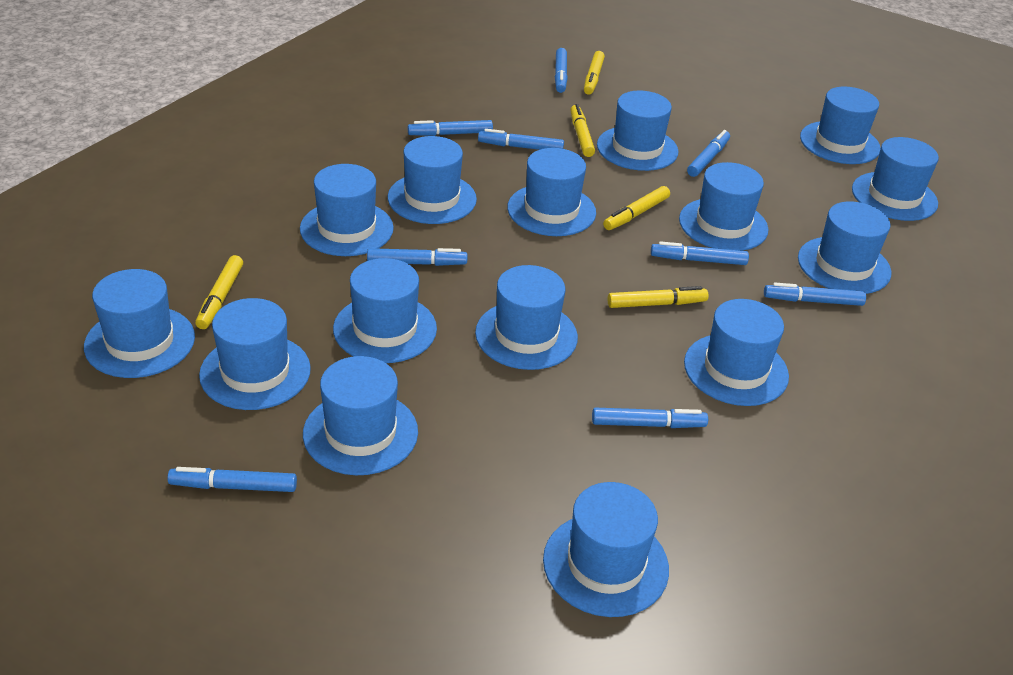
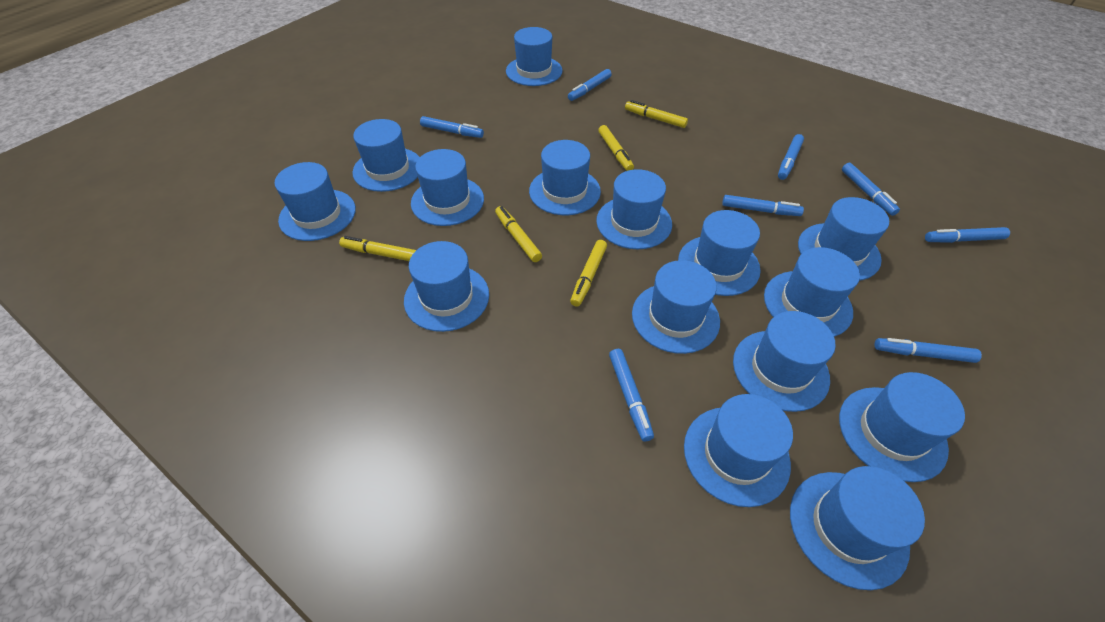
blue marker: 9 -> 8

